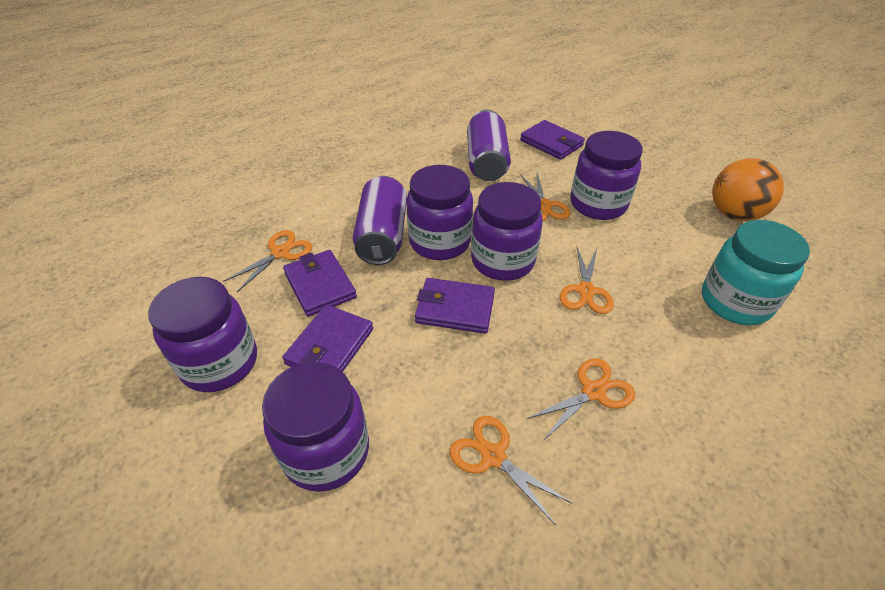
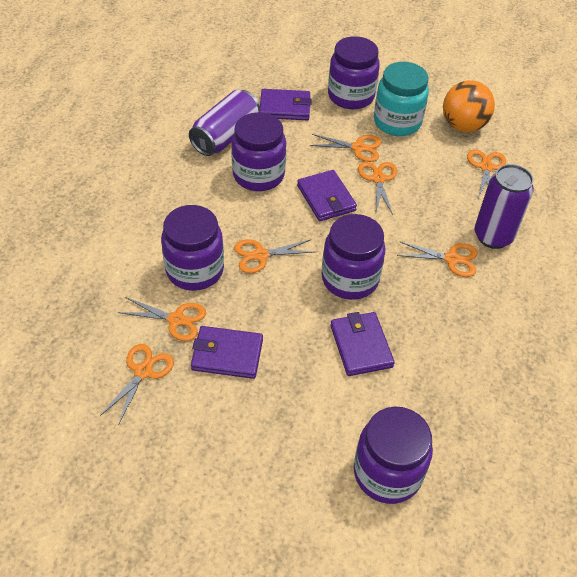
orange scissors: 5 -> 7

